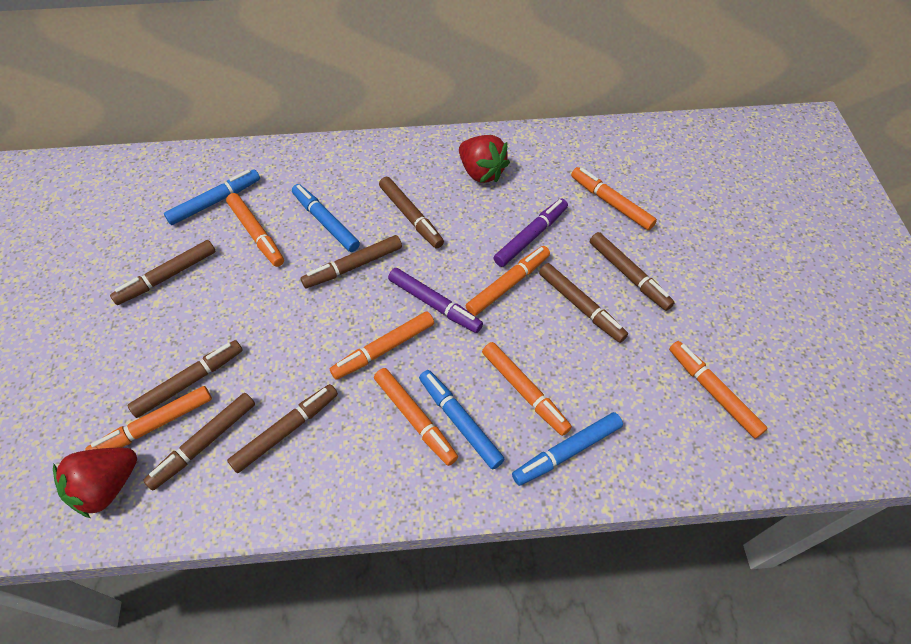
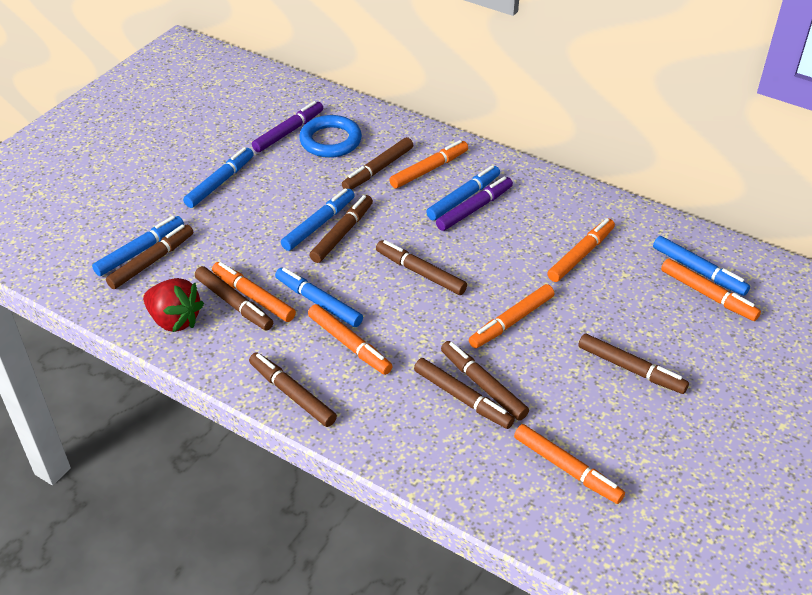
blue marker: 4 -> 6
blue ring: 0 -> 1
brown marker: 8 -> 9
orange marker: 8 -> 7
red strawberry: 2 -> 1

